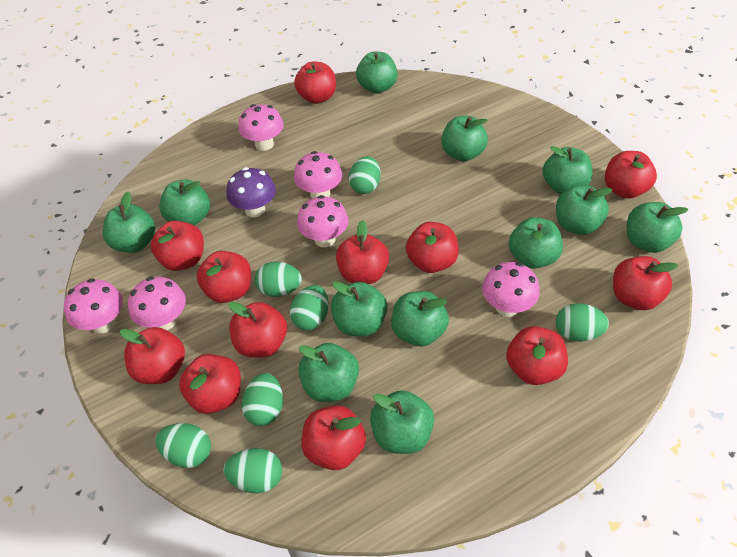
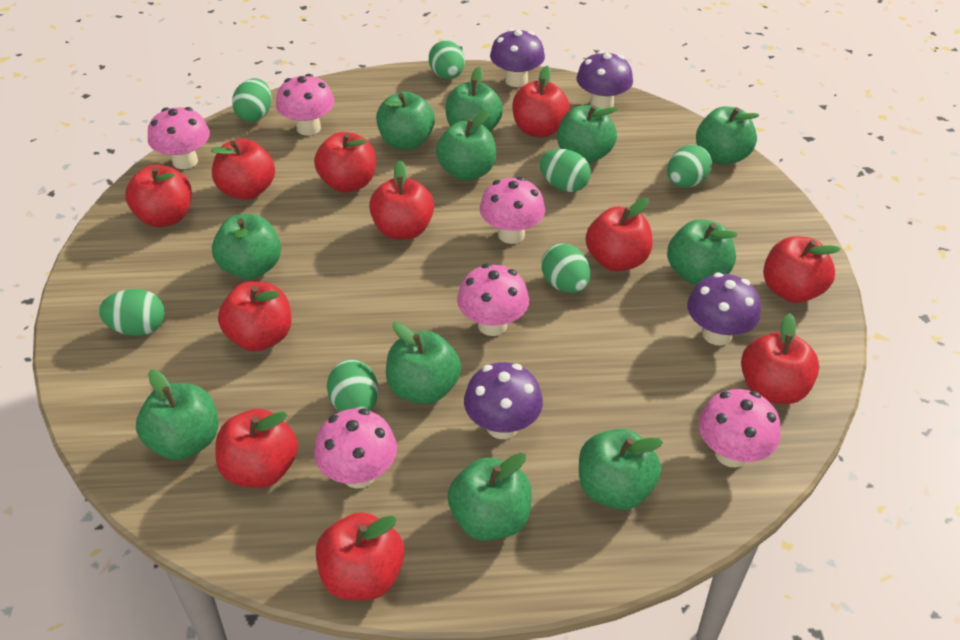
green apple: 12 -> 11
purple mushroom: 1 -> 4
red apple: 12 -> 11

